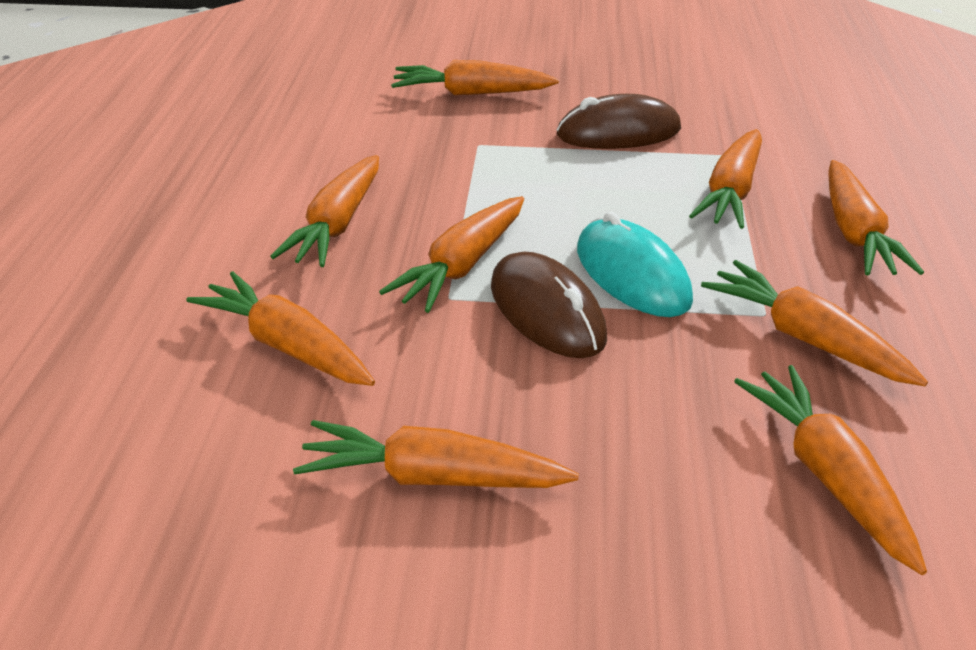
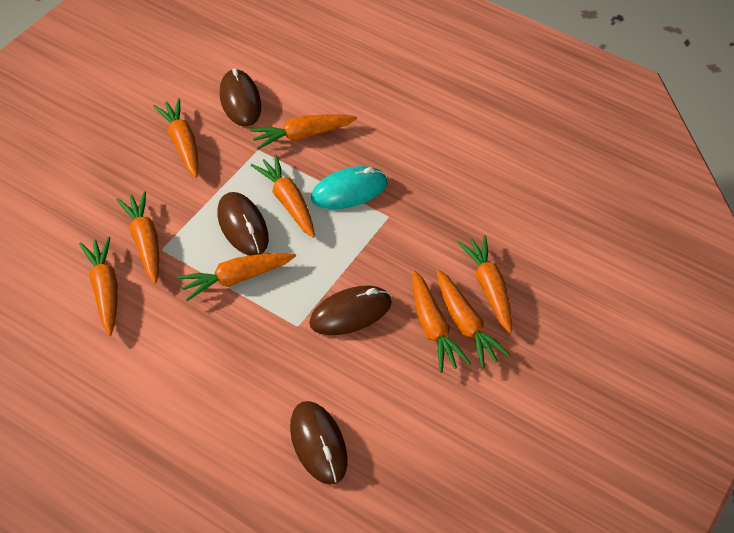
brown mouse: 2 -> 4

